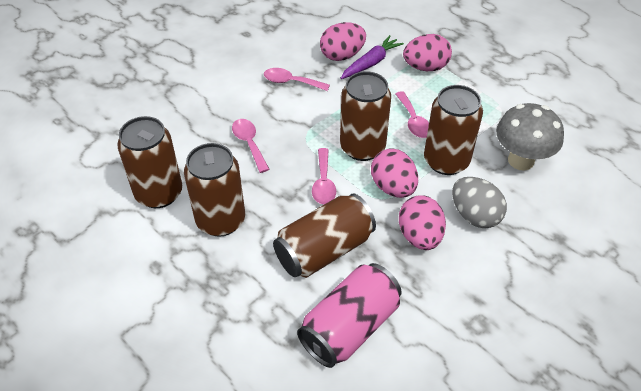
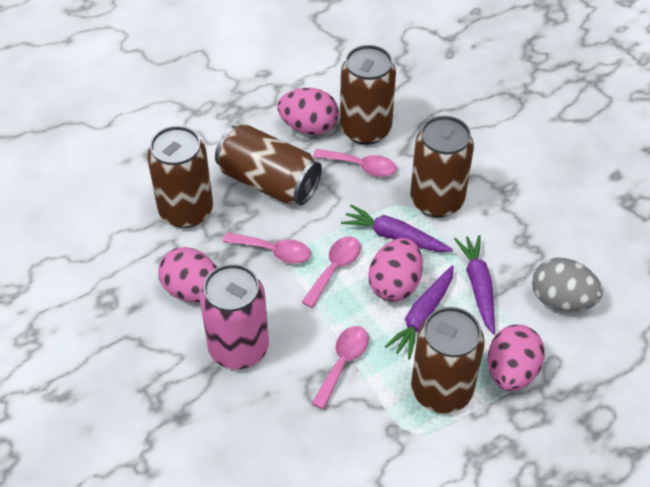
grey mushroom: 1 -> 0
purple carrot: 1 -> 3

